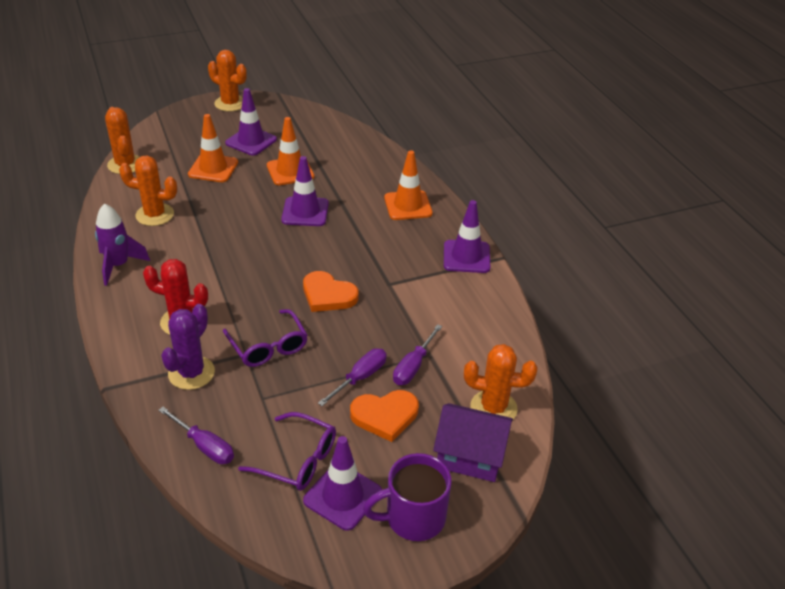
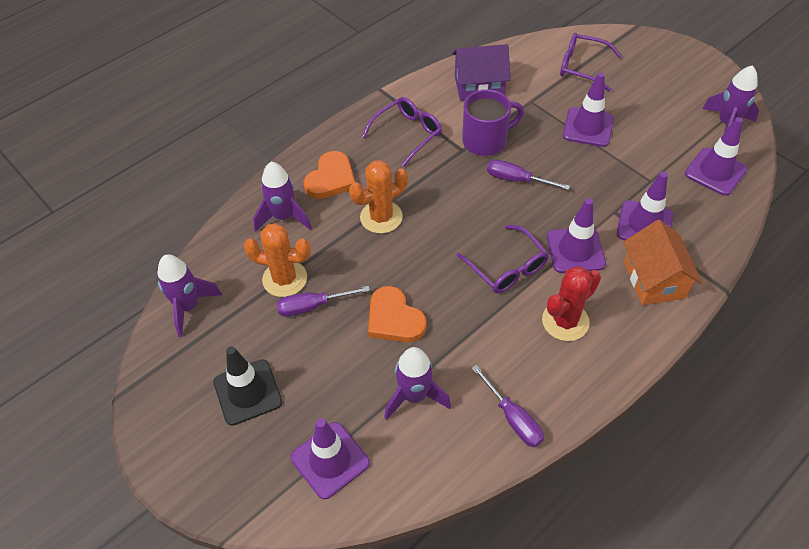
black traffic cone: 0 -> 1
orange cactus: 4 -> 2
orange house: 0 -> 1
orange traffic cone: 3 -> 0
purple cactus: 1 -> 0
purple glasses: 2 -> 3
purple rocket: 1 -> 4
purple traffic cone: 4 -> 5

